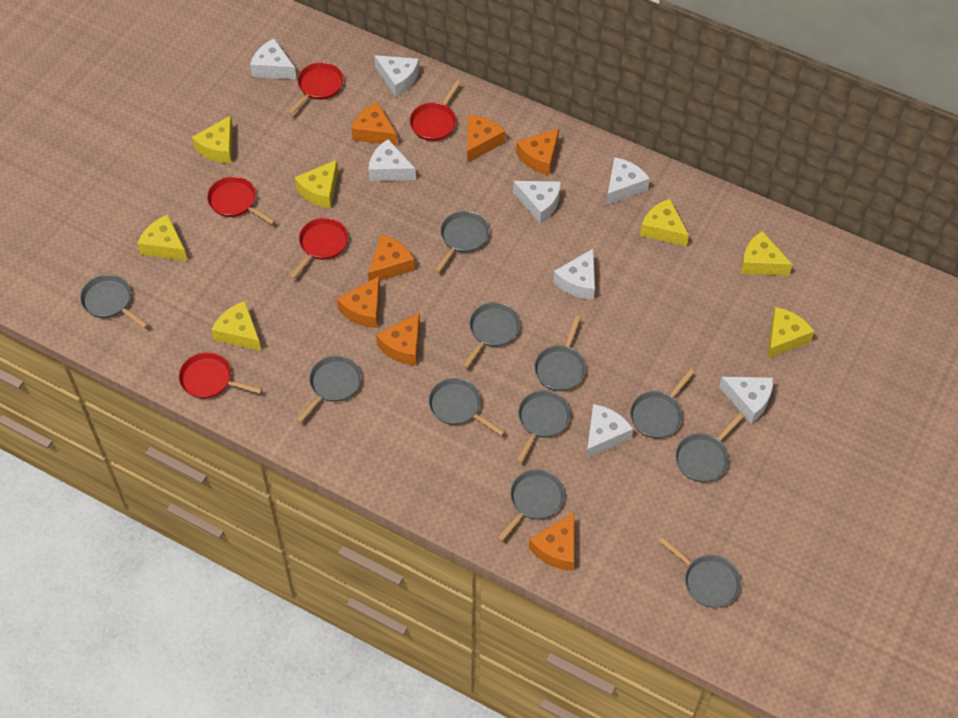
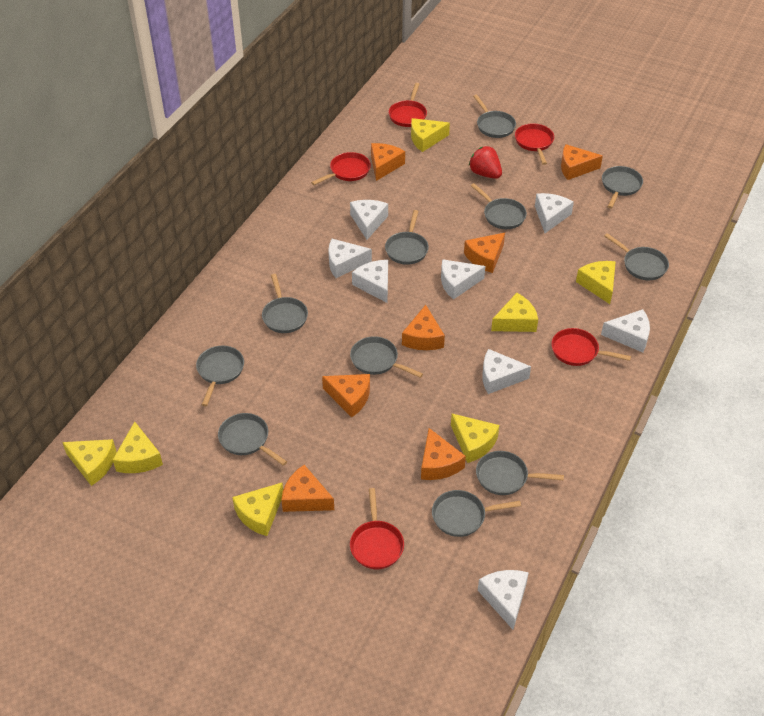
red strawberry: 0 -> 1

